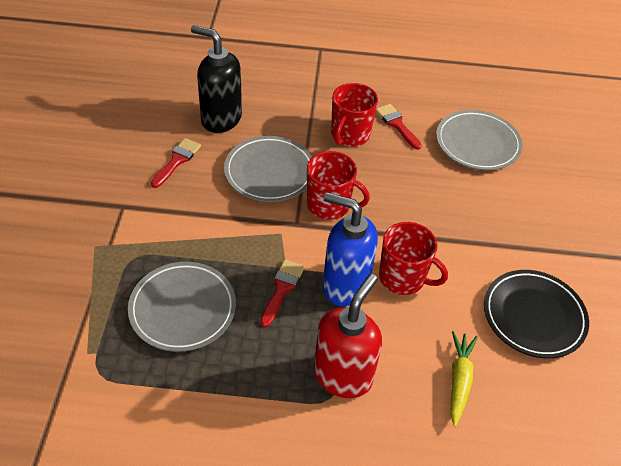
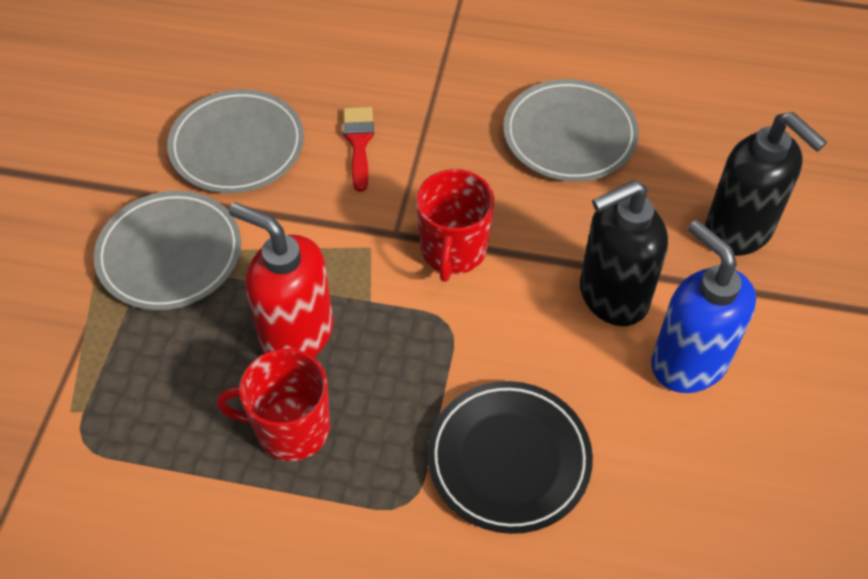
black soap dispenser: 1 -> 2
red brush: 3 -> 1
red mug: 3 -> 2
yellow carrot: 1 -> 0

